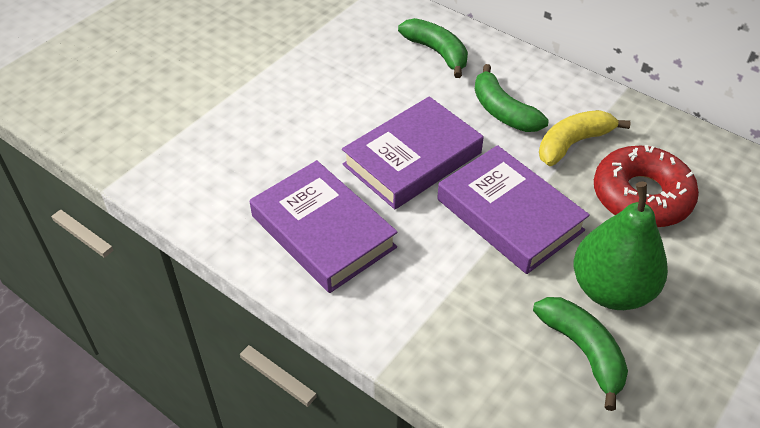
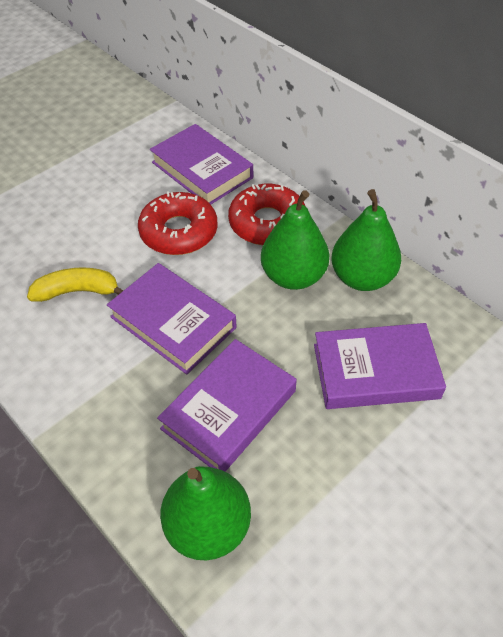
green banana: 3 -> 0
green pear: 1 -> 3
purple book: 3 -> 4
red donut: 1 -> 2

